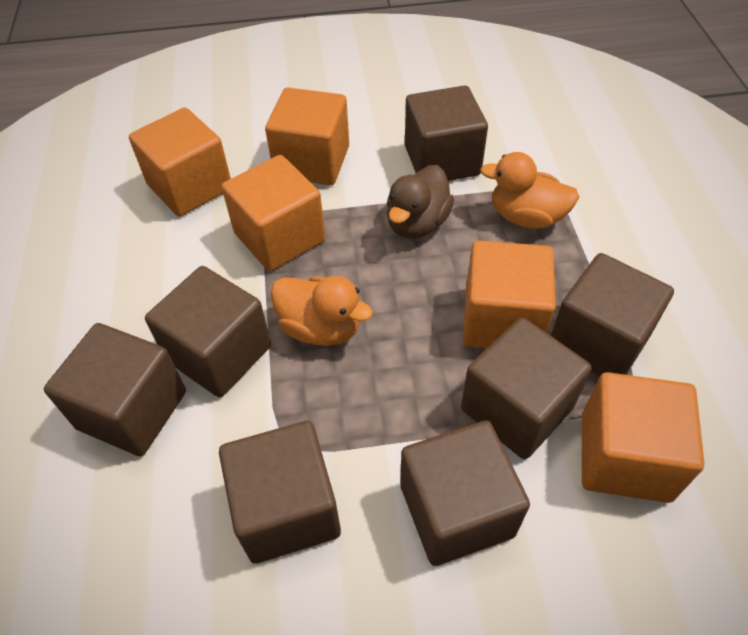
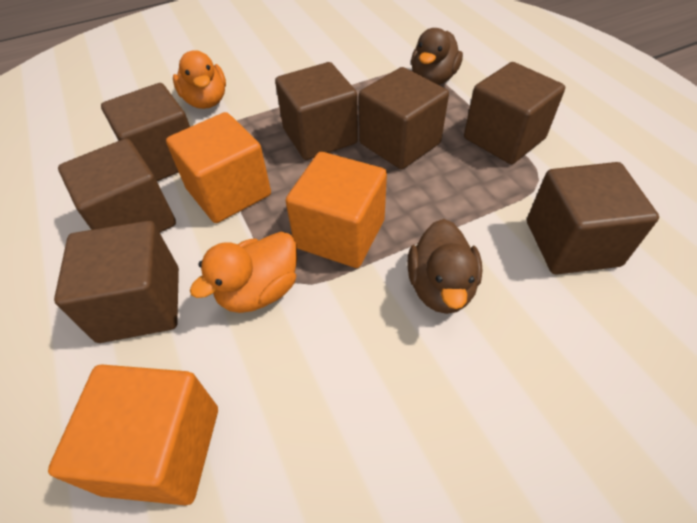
brown duck: 1 -> 2
orange cube: 5 -> 3

